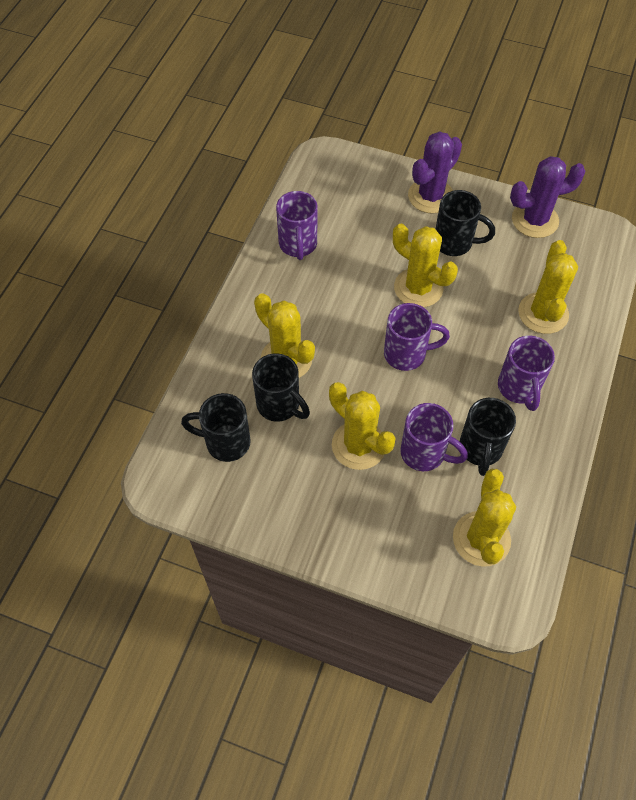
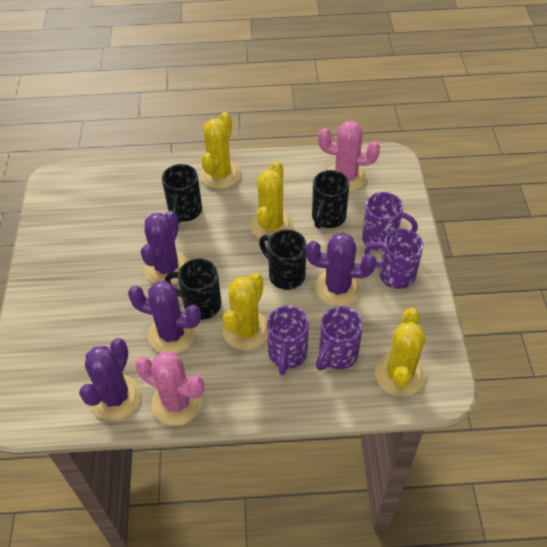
pink cactus: 0 -> 2
purple cactus: 2 -> 4
yellow cactus: 5 -> 4

